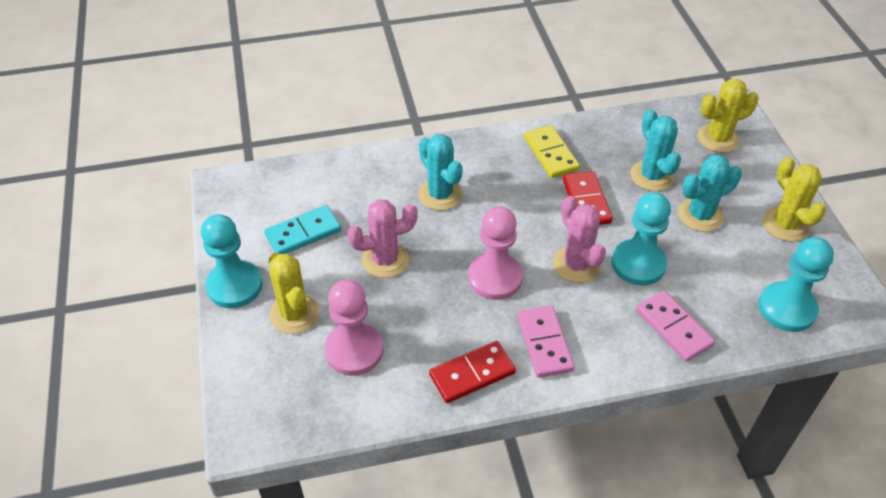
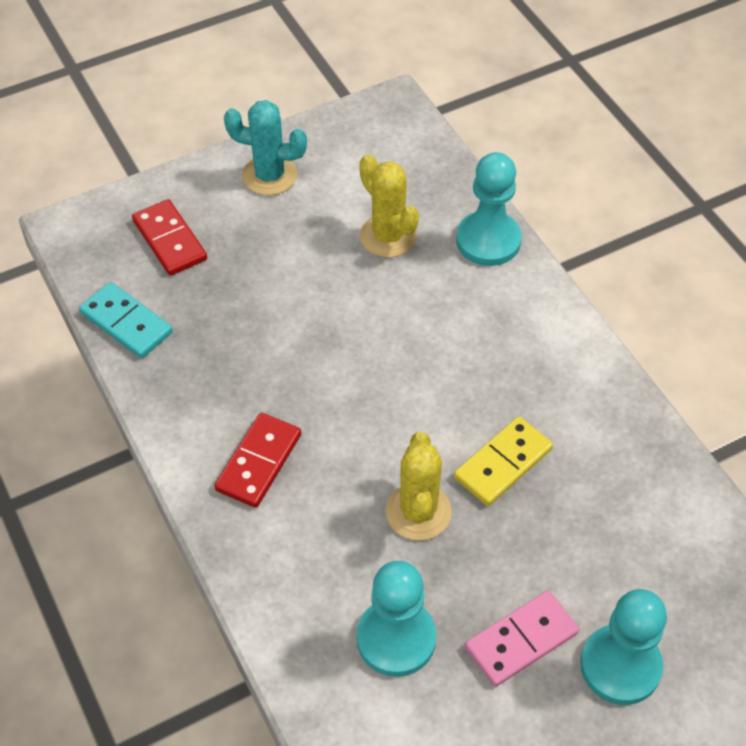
pink cactus: 2 -> 0
pink domino: 2 -> 1
pink pawn: 2 -> 0
turquoise cactus: 3 -> 1
yellow cactus: 3 -> 2

